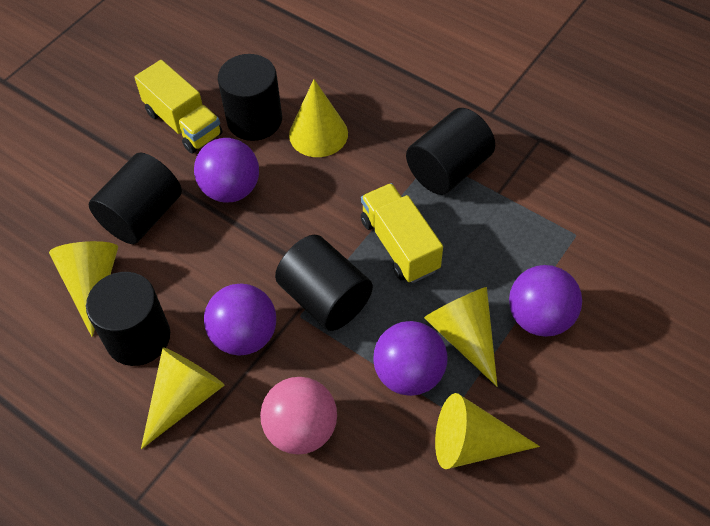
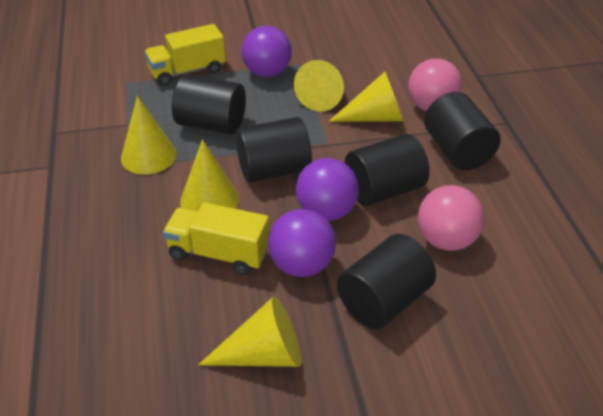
pink ball: 1 -> 2
purple ball: 4 -> 3

